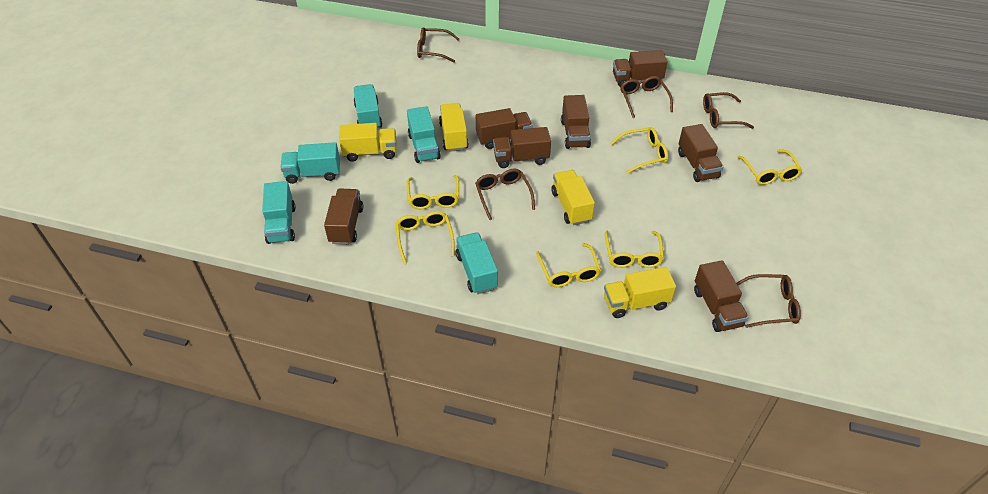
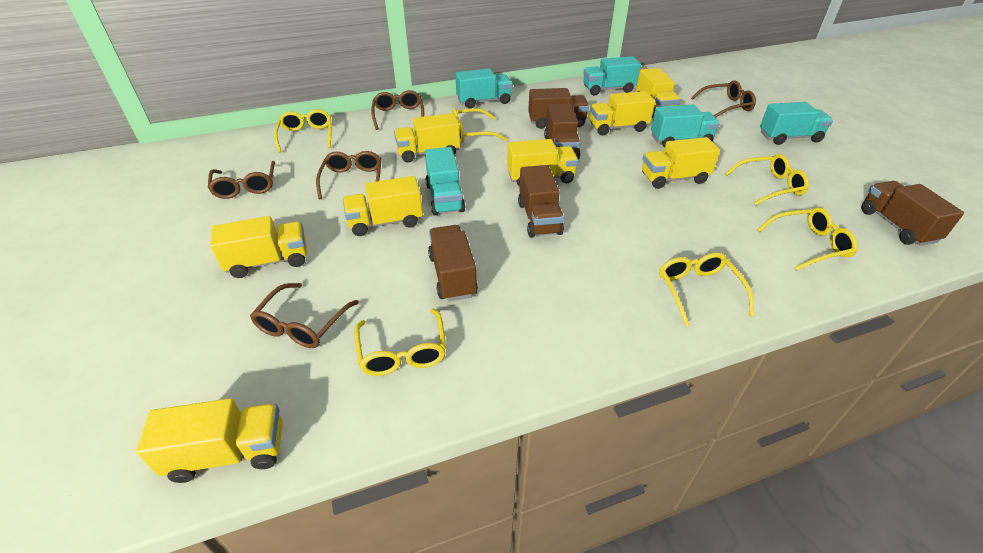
brown truck: 7 -> 5
yellow truck: 4 -> 8

